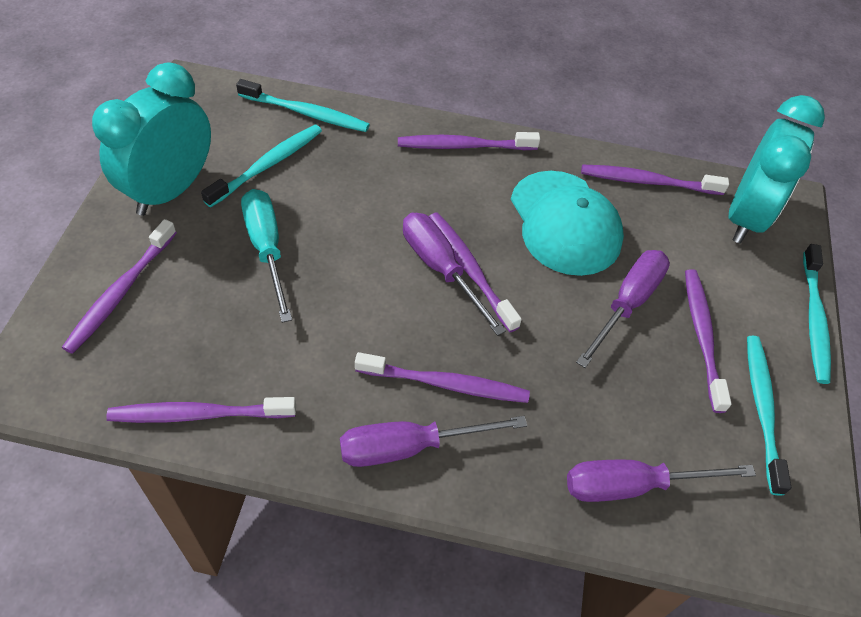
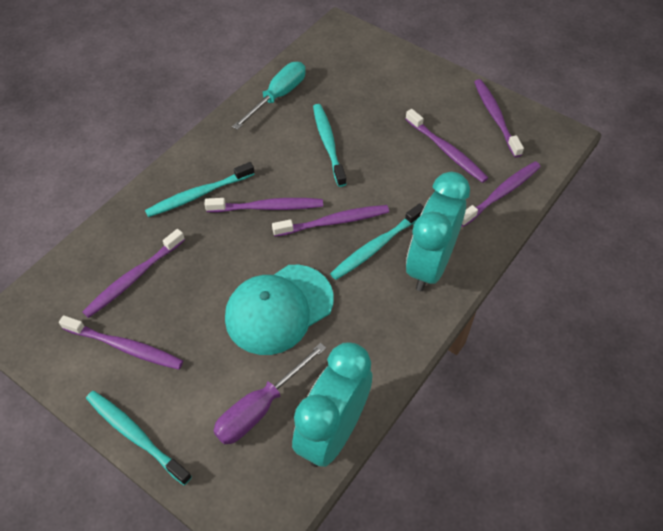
purple screwdriver: 4 -> 1

